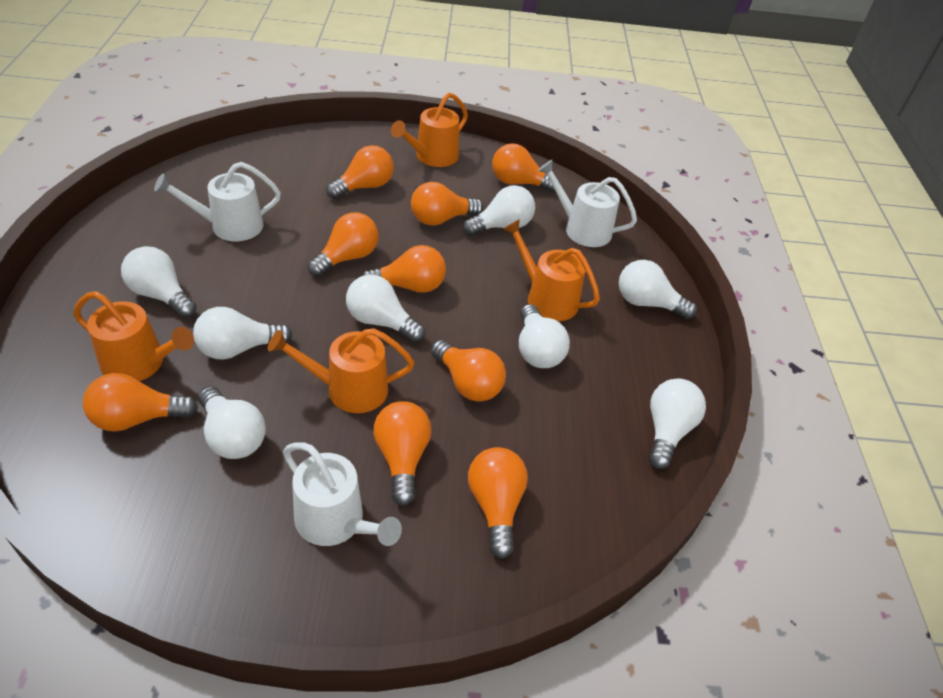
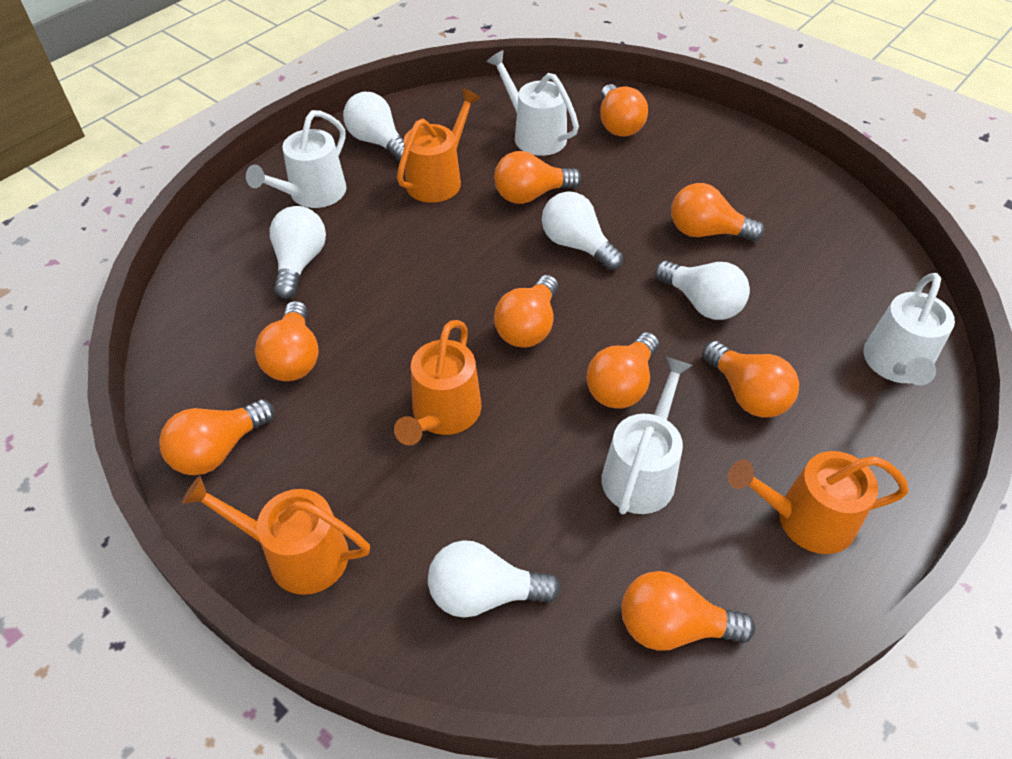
white light bulb: 8 -> 5
white watering can: 3 -> 4

